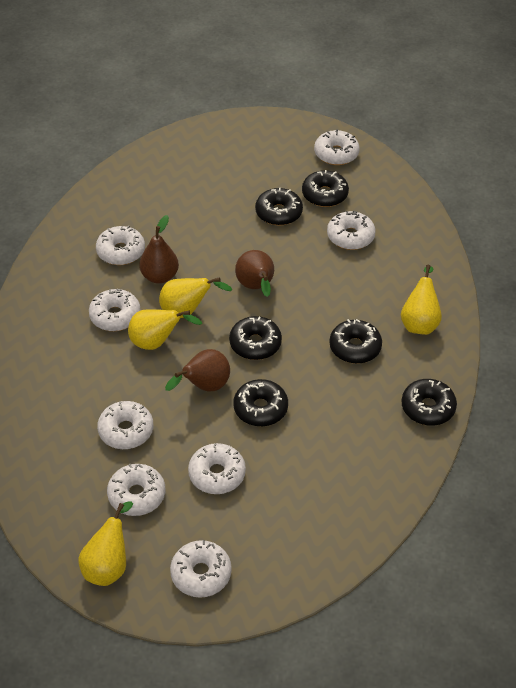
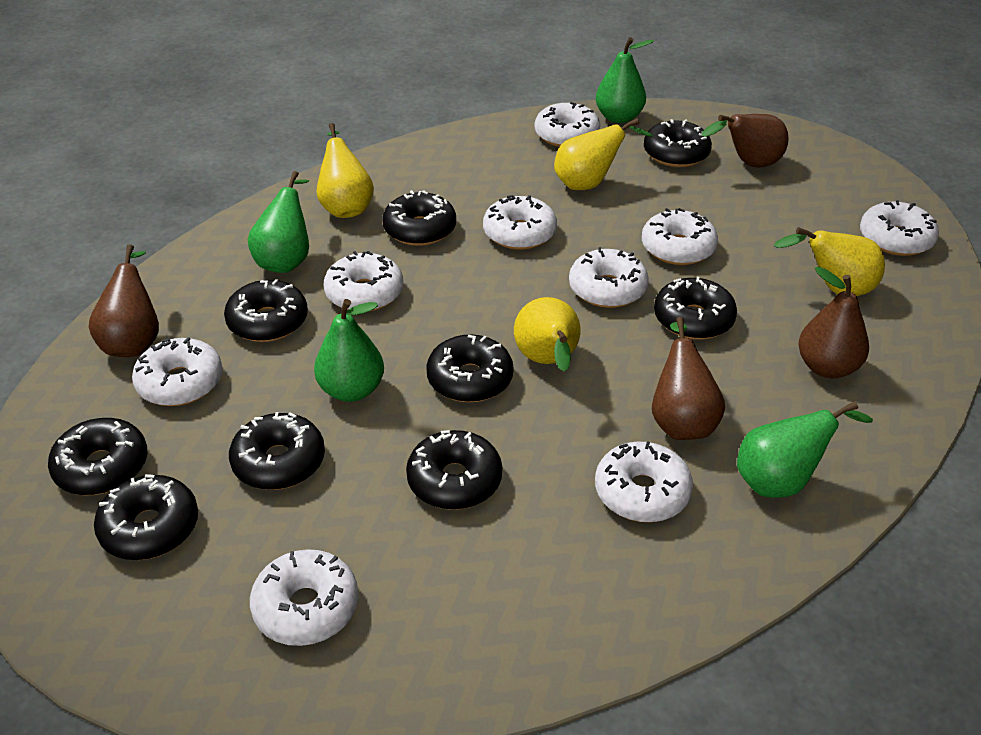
black donut: 6 -> 9
brown pear: 3 -> 4
green pear: 0 -> 4
white donut: 8 -> 9

